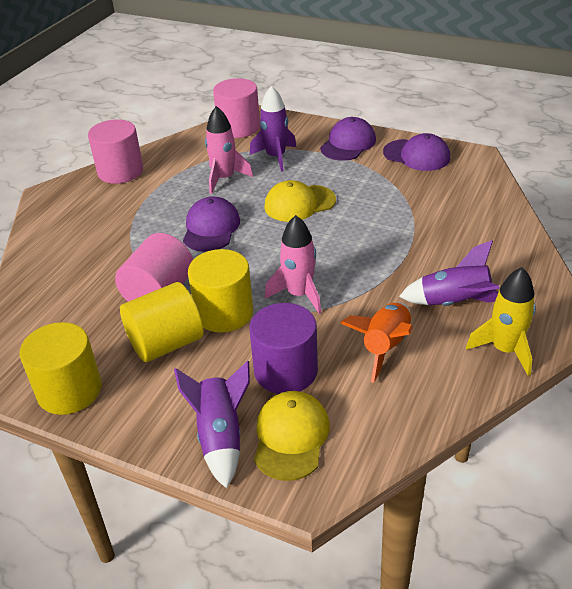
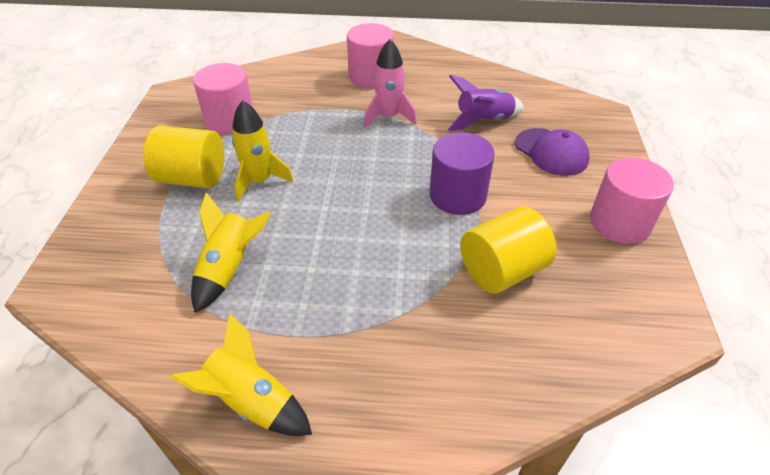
orange rocket: 1 -> 0
pink rocket: 2 -> 1
purple cap: 3 -> 1
purple rocket: 3 -> 1
yellow cap: 2 -> 0
yellow cylinder: 3 -> 2
yellow rocket: 1 -> 3

